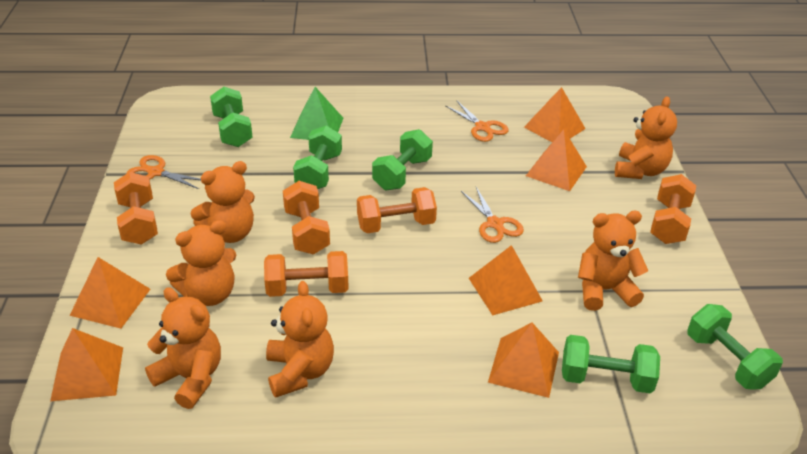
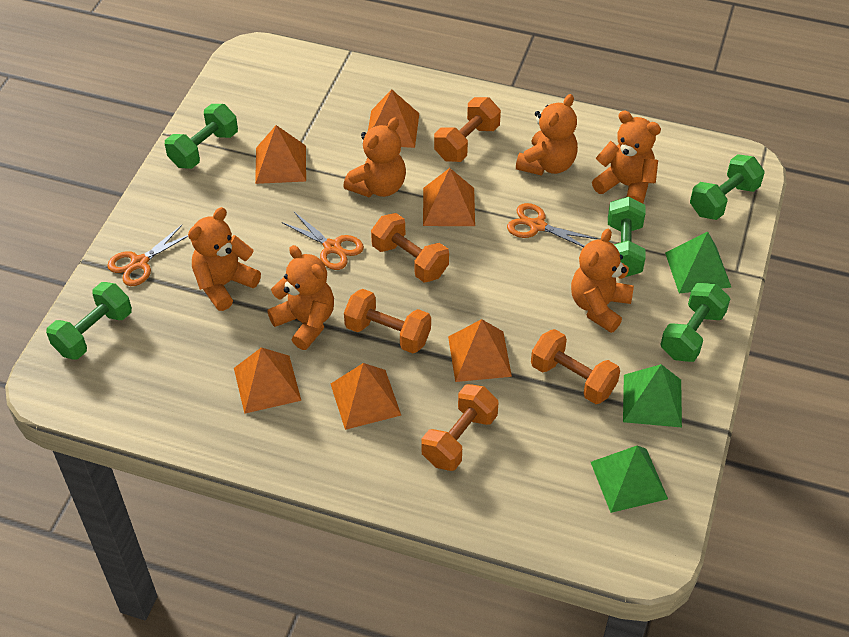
green pyramid: 1 -> 3

